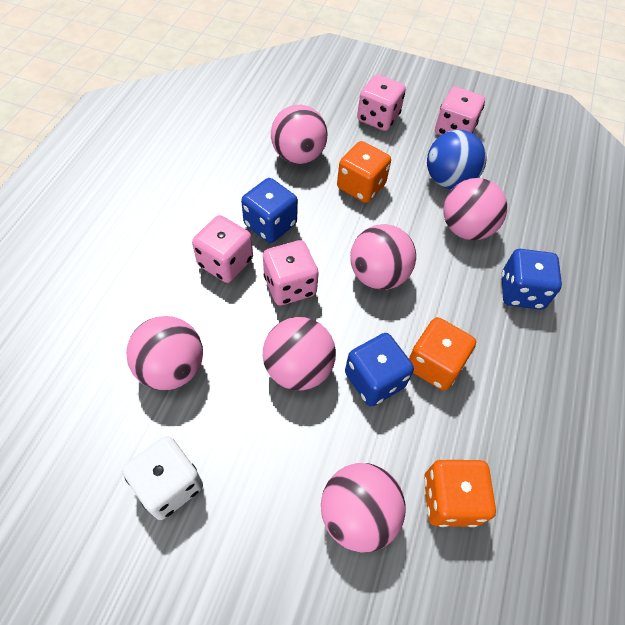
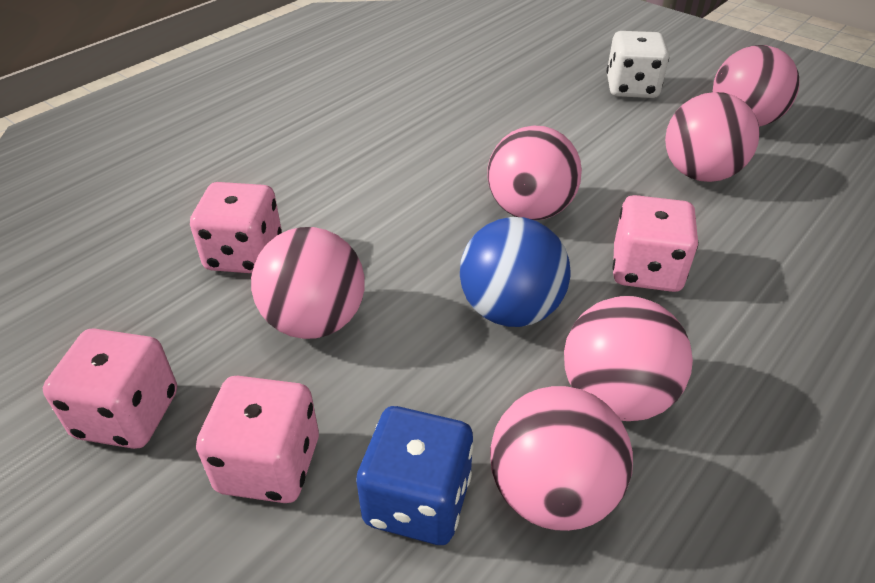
blue dice: 3 -> 1
orange dice: 3 -> 0

